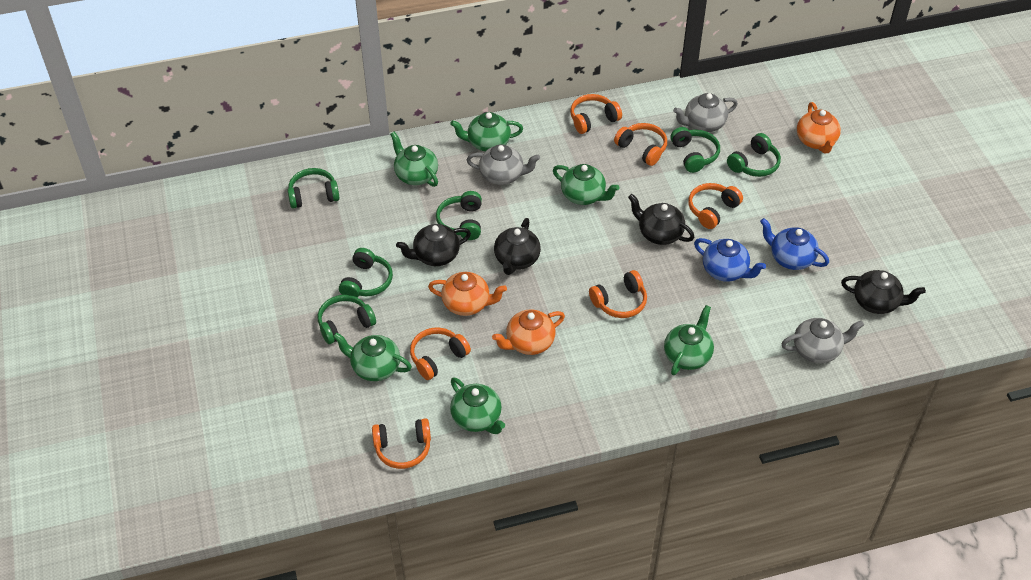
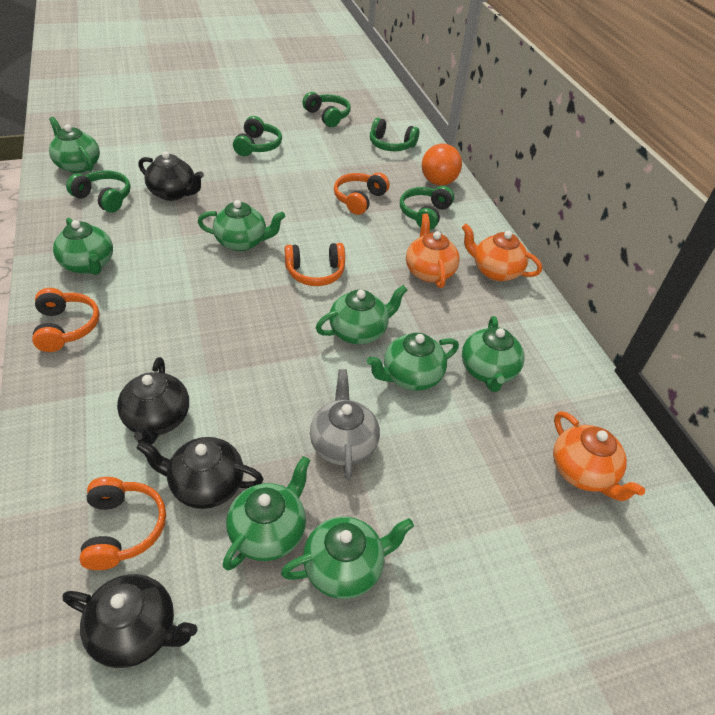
blue teapot: 2 -> 0
green headphones: 6 -> 5
green teapot: 6 -> 8
grey teapot: 3 -> 1
orange ball: 0 -> 1
orange headphones: 6 -> 4

